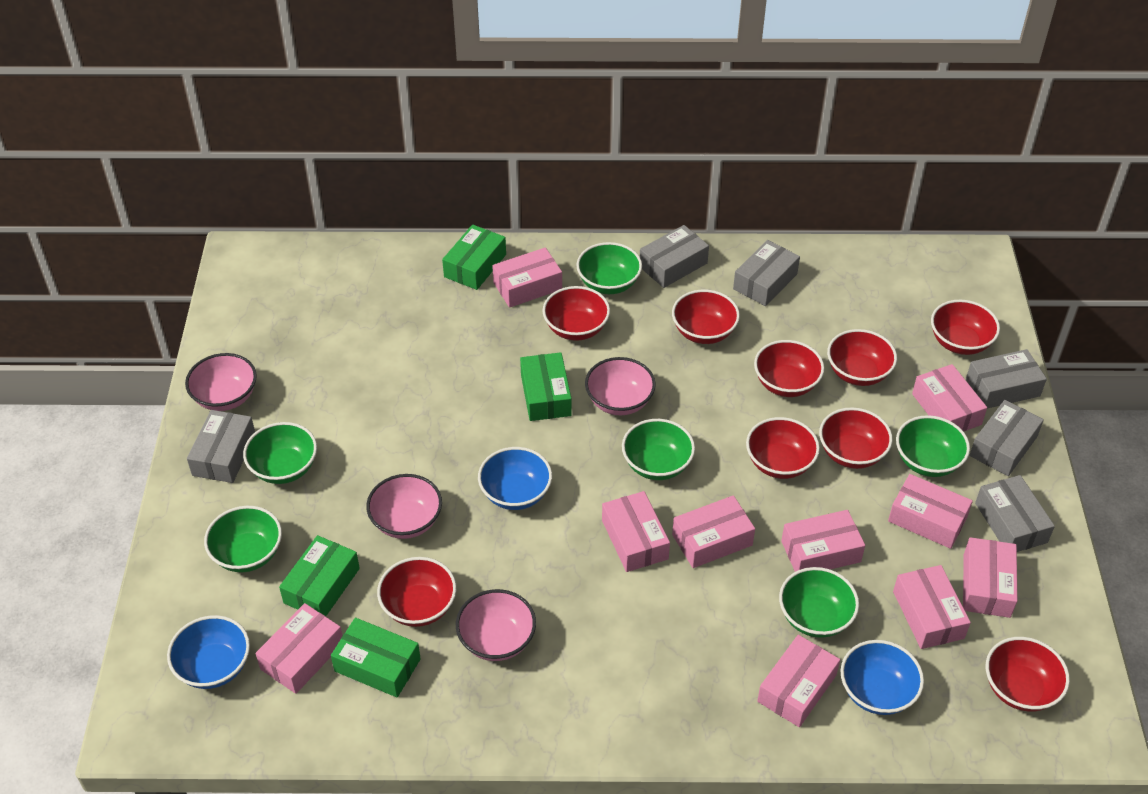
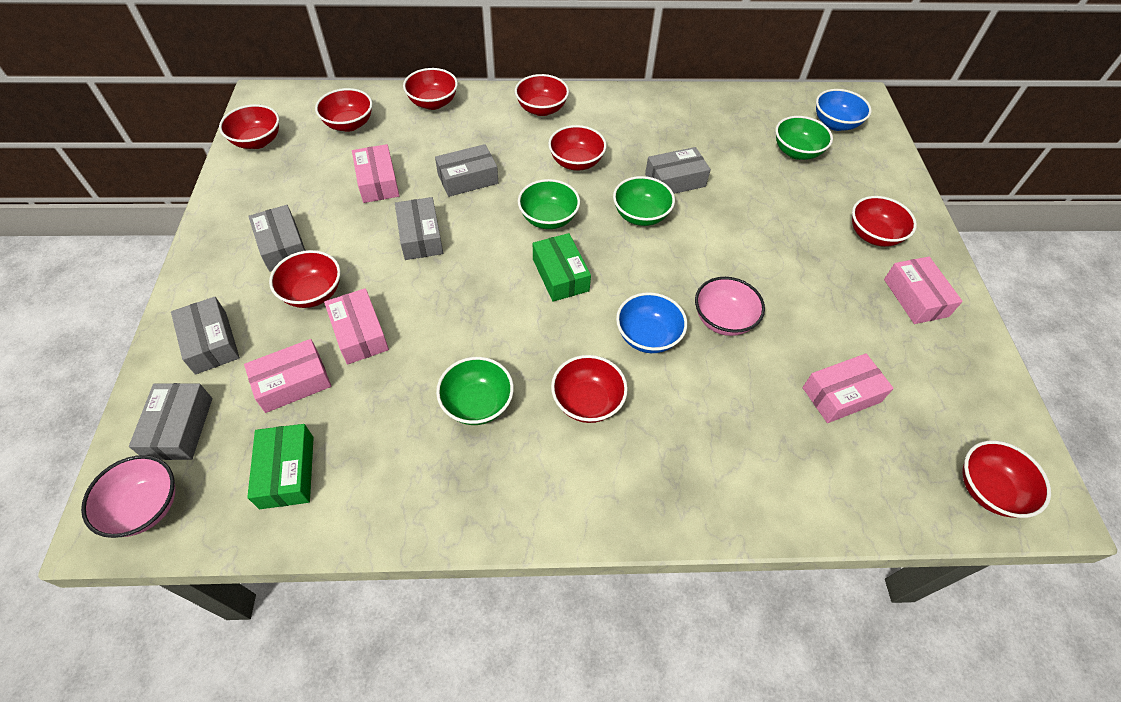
blue bowl: 3 -> 2
green bowl: 6 -> 4
green box: 4 -> 2
pink bowl: 4 -> 2
pink box: 10 -> 5

